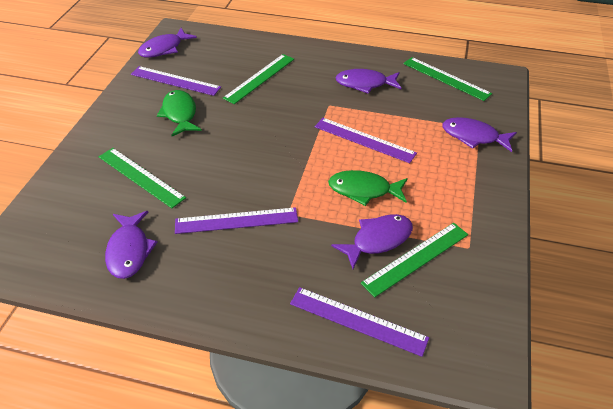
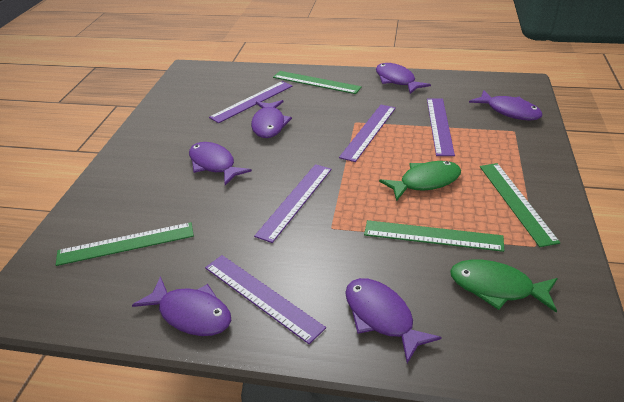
purple fish: 5 -> 6
purple ruler: 4 -> 5

